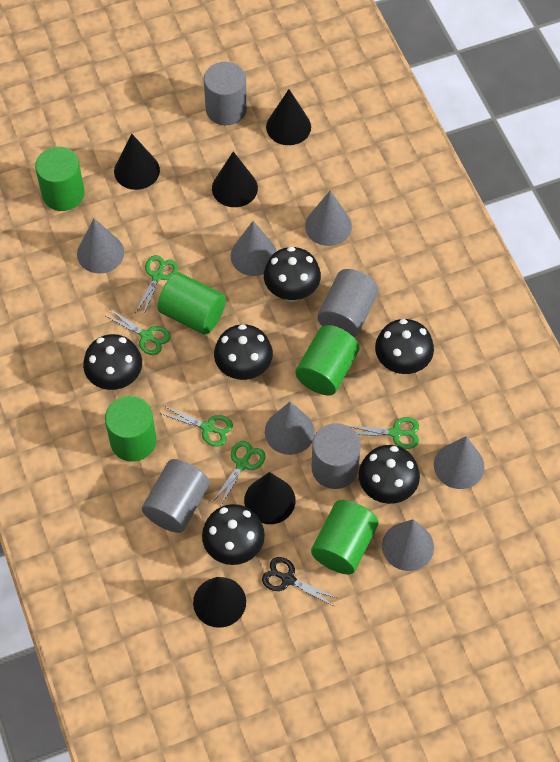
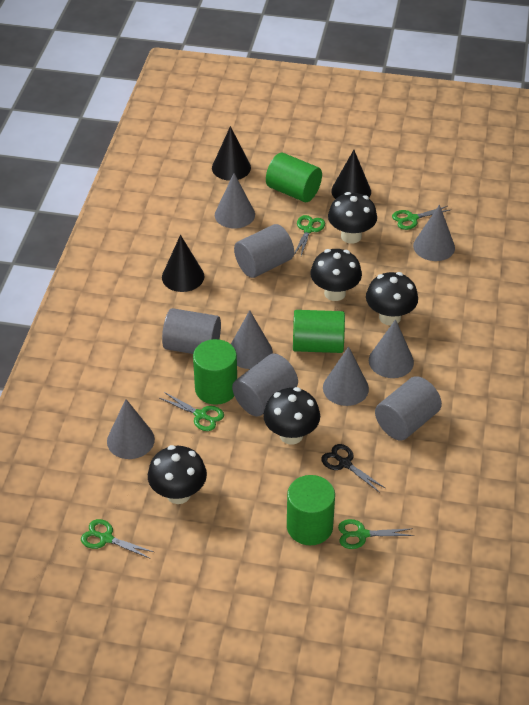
black cone: 5 -> 3
black mushroom: 6 -> 5
green cylinder: 5 -> 4

